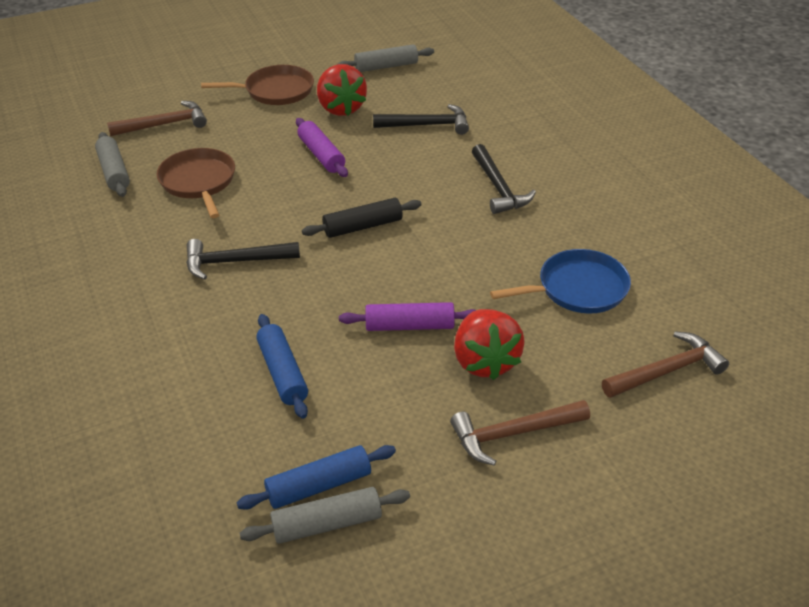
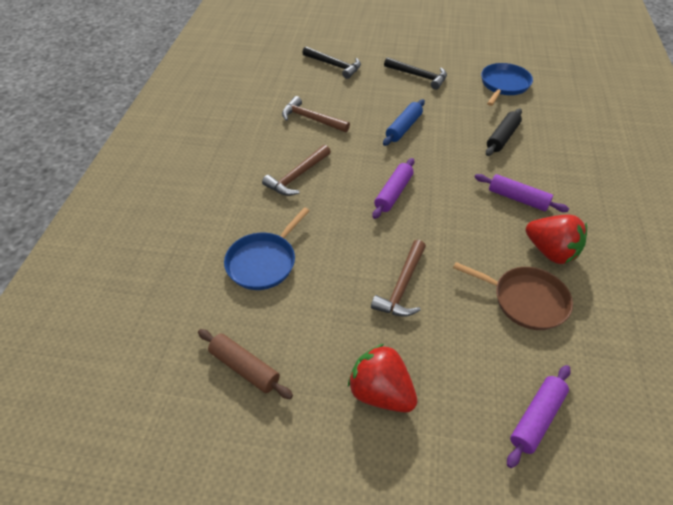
black hammer: 3 -> 2
blue pan: 1 -> 2
blue rolling pin: 2 -> 1
brown pan: 2 -> 1
brown rolling pin: 0 -> 1
grey rolling pin: 3 -> 0
purple rolling pin: 2 -> 3

